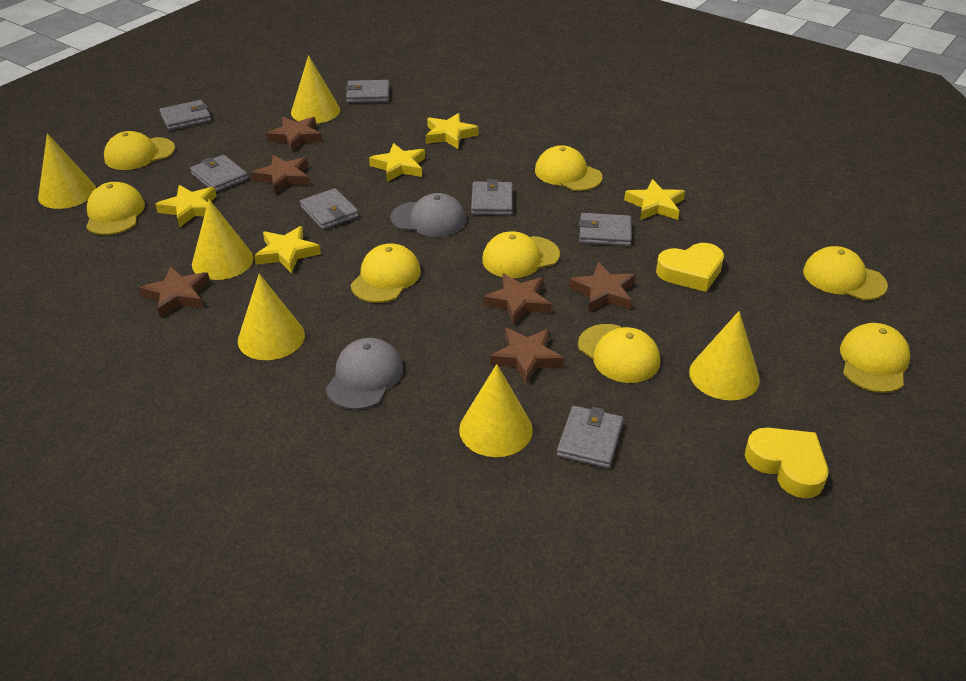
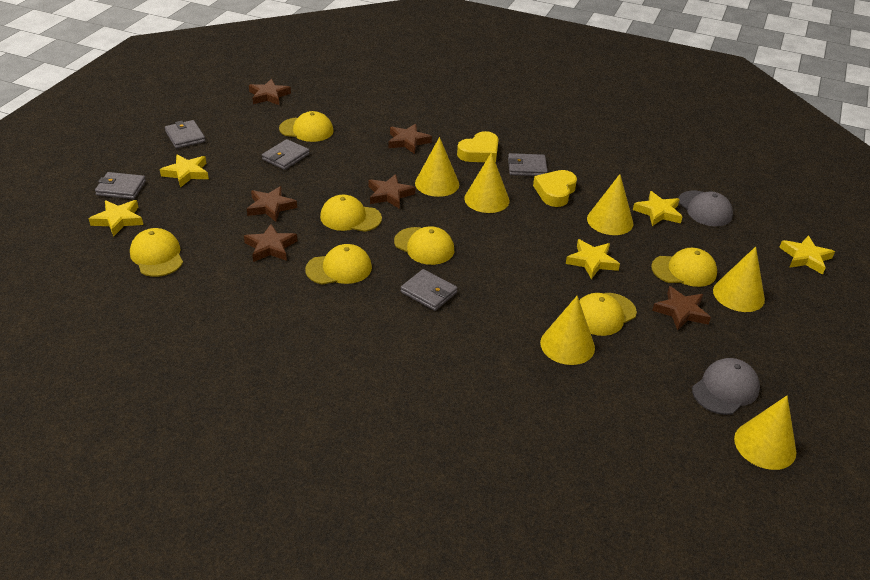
grey wallet: 7 -> 5
yellow cap: 8 -> 7

